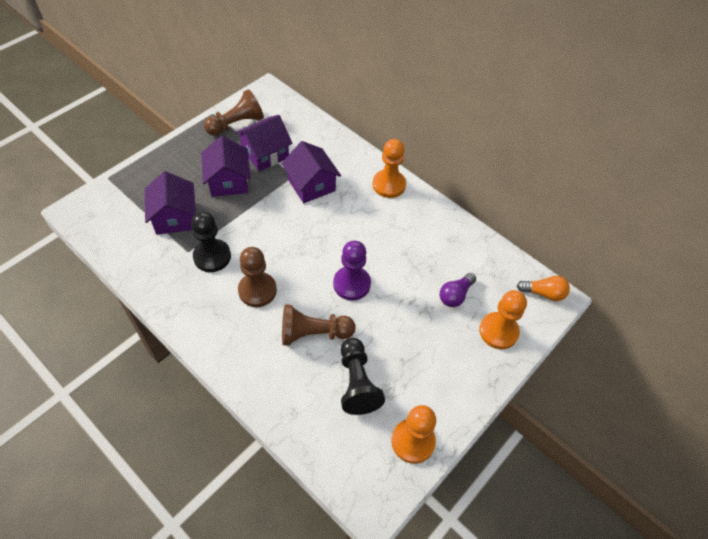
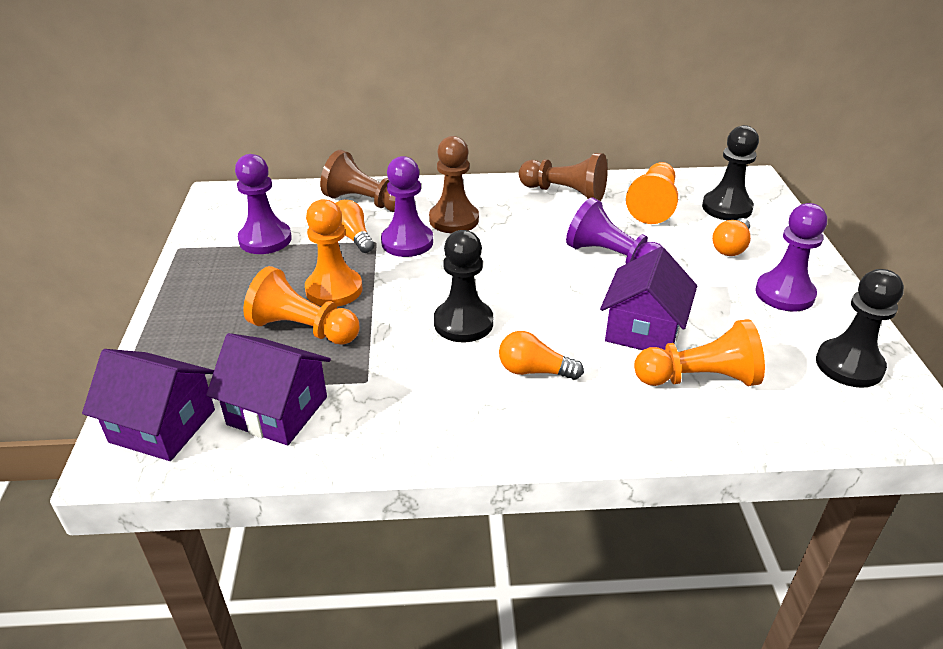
black pawn: 2 -> 3
orange light bulb: 1 -> 3
orange pawn: 3 -> 4
purple house: 4 -> 3
purple light bulb: 1 -> 0
purple pawn: 1 -> 4

